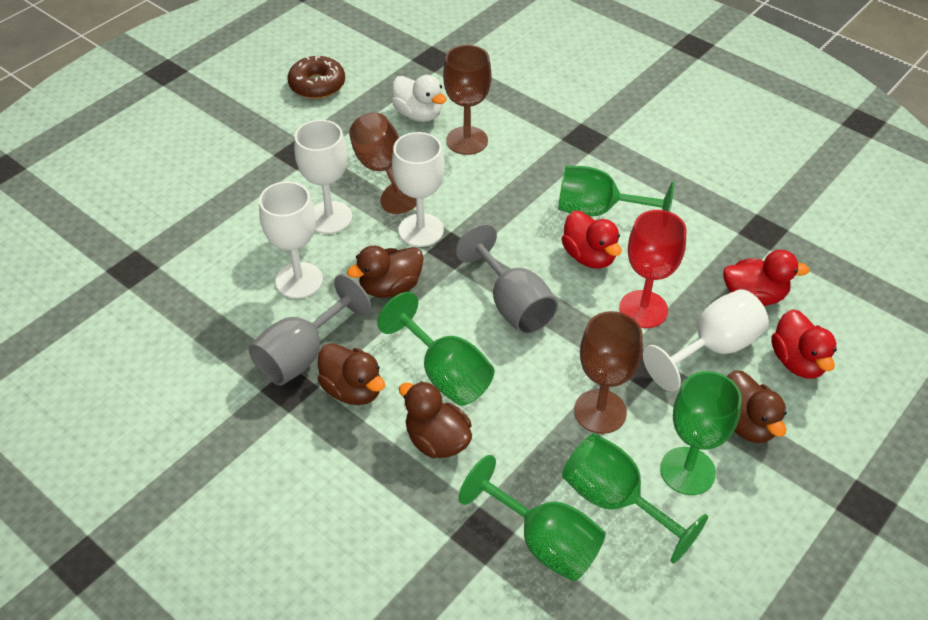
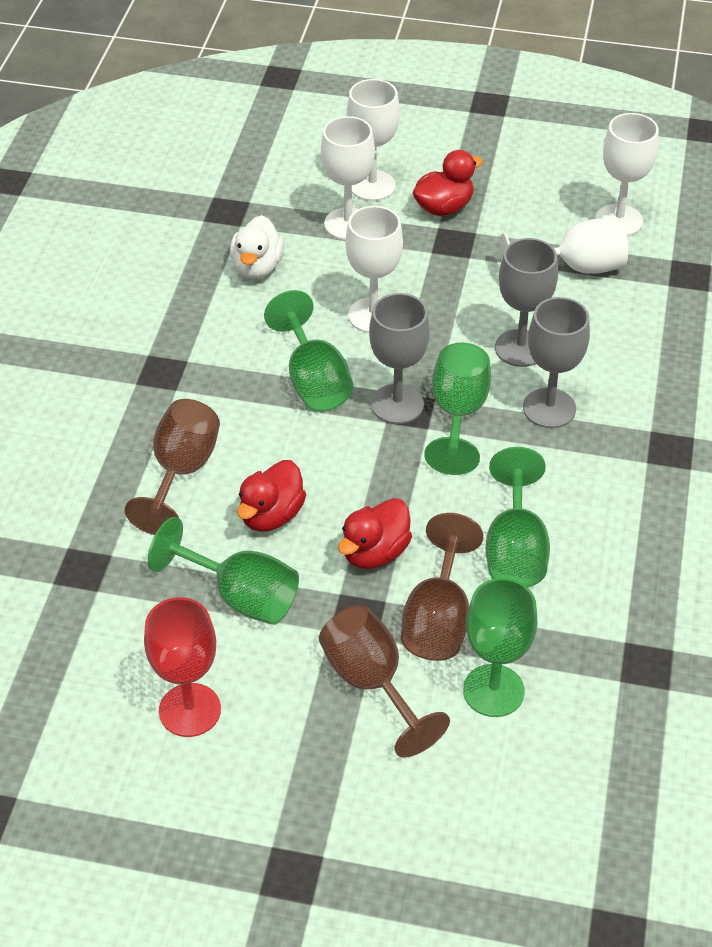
brown donut: 1 -> 0
brown duck: 4 -> 0
grey goblet: 2 -> 3
white goblet: 4 -> 5

